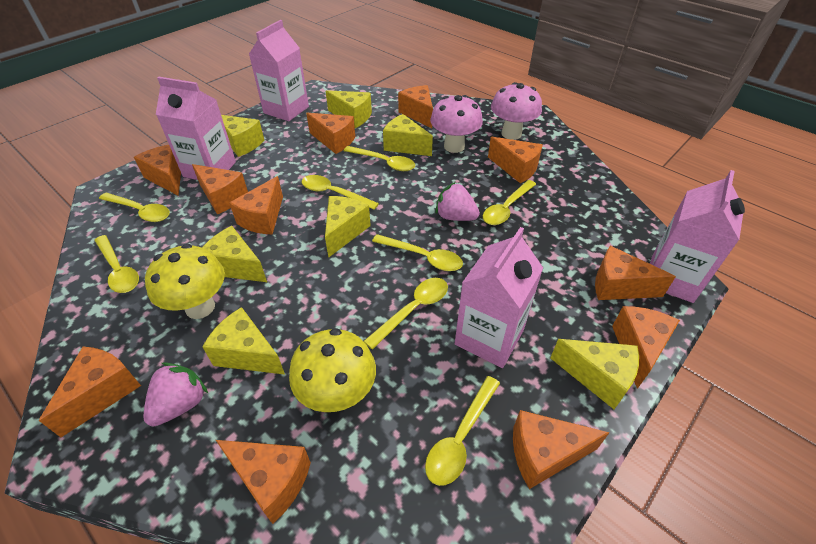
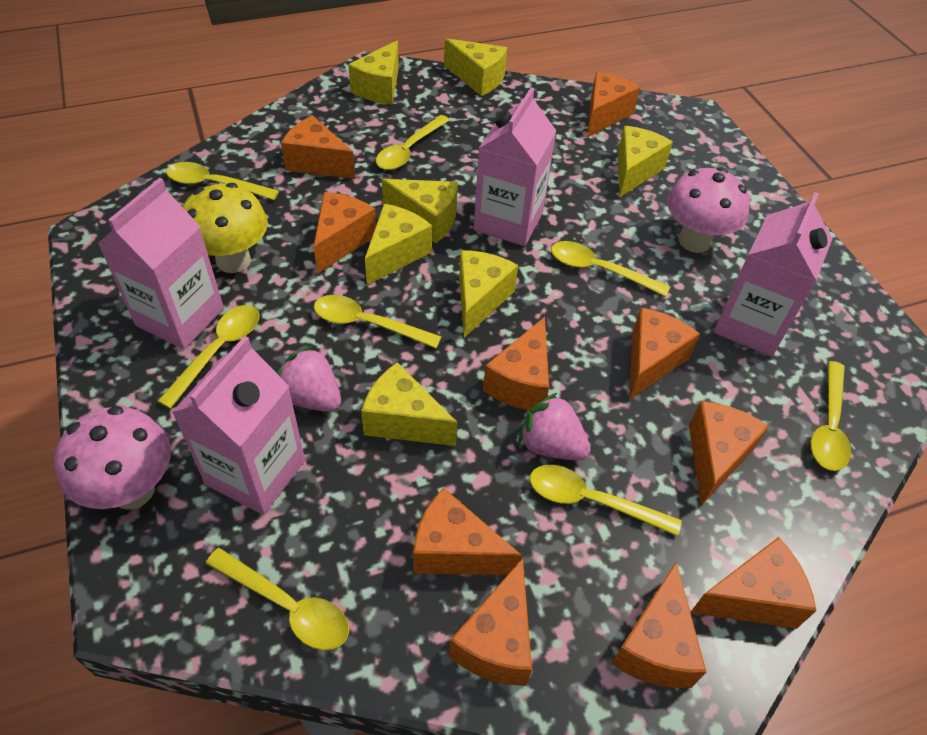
orange cheese: 11 -> 10
yellow mushroom: 2 -> 1

